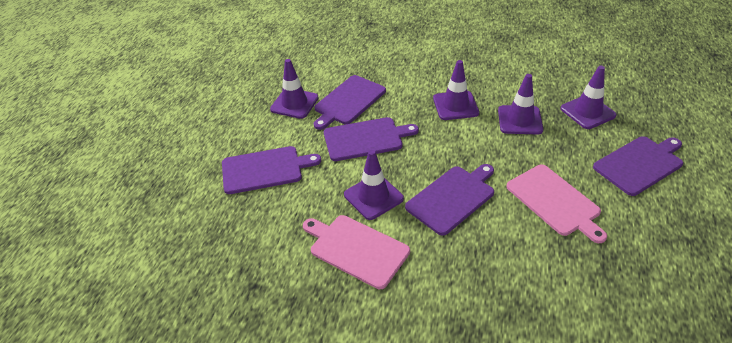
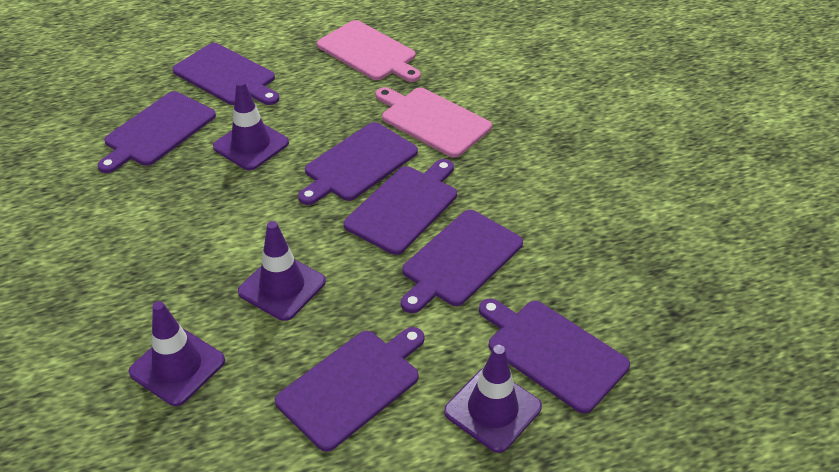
purple cutting board: 5 -> 7
purple traffic cone: 5 -> 4

